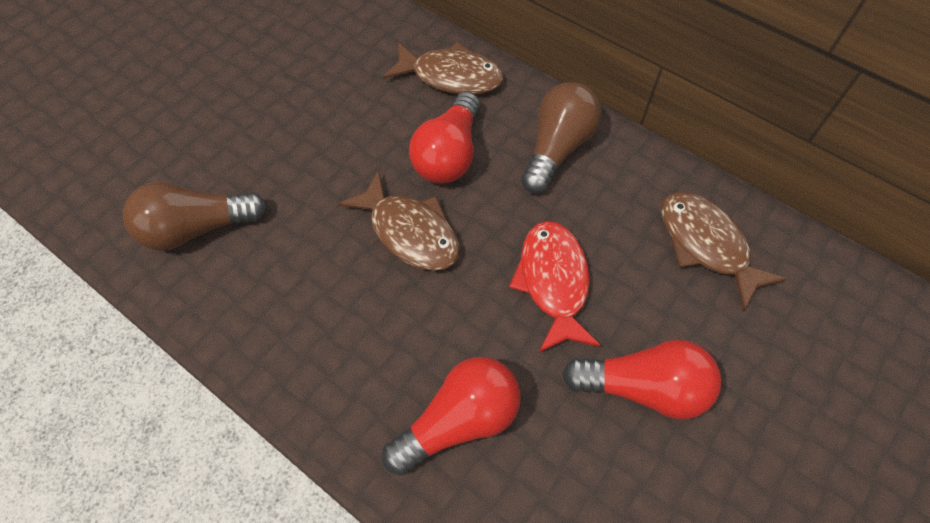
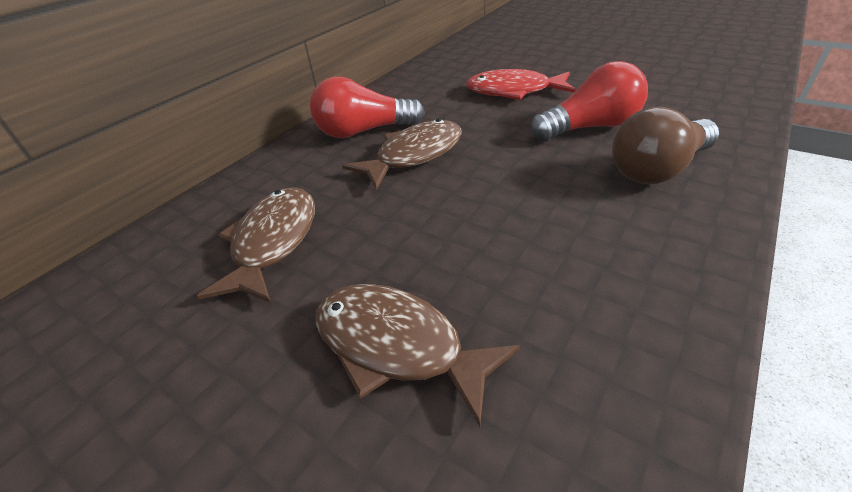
brown light bulb: 2 -> 1
red light bulb: 3 -> 2

